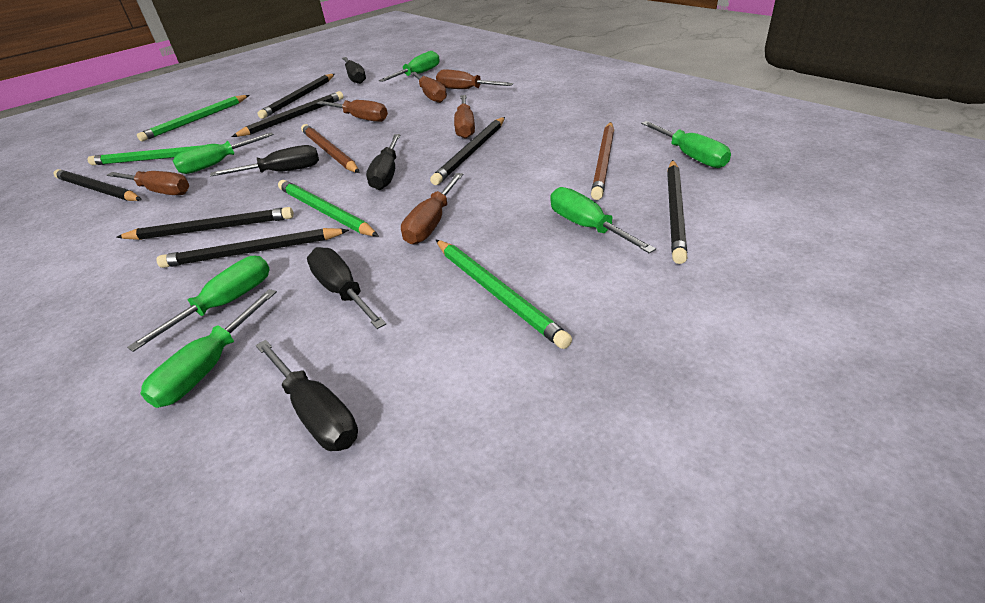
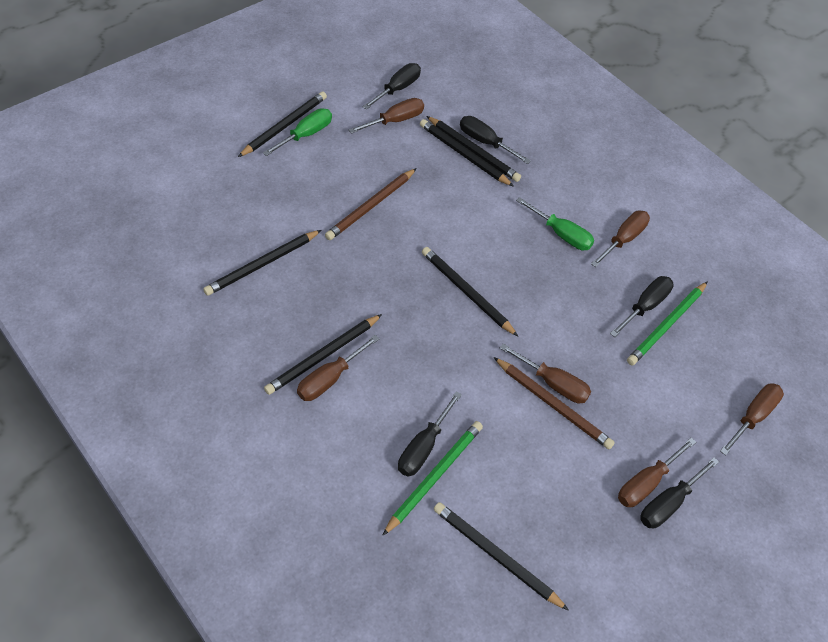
green pencil: 4 -> 2
green screwdriver: 6 -> 2

